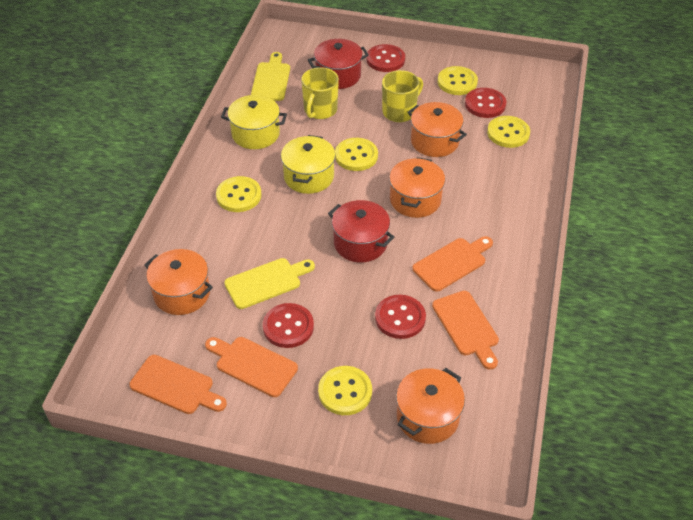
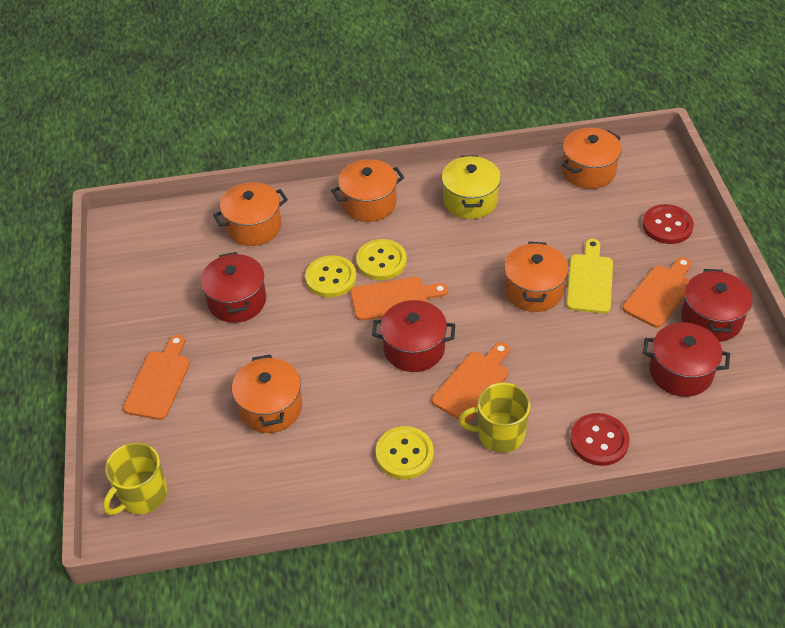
orange pot: 4 -> 5
red button: 4 -> 2
red pot: 2 -> 4
yellow button: 5 -> 3
yellow cutting board: 2 -> 1
yellow pot: 2 -> 1

